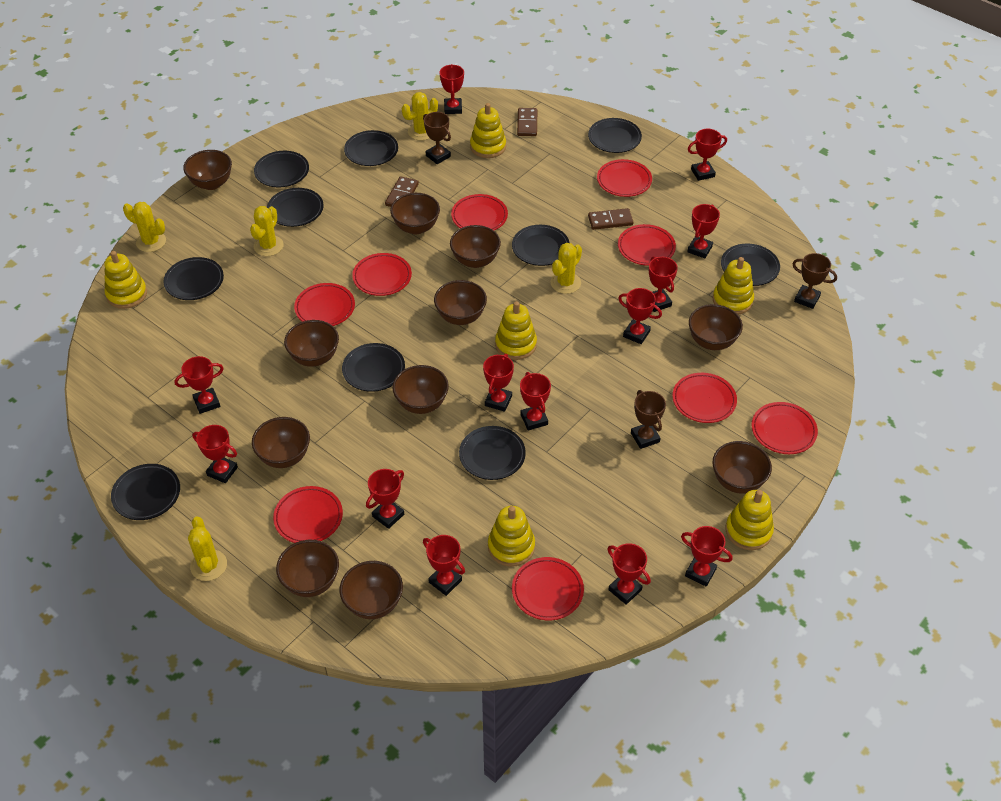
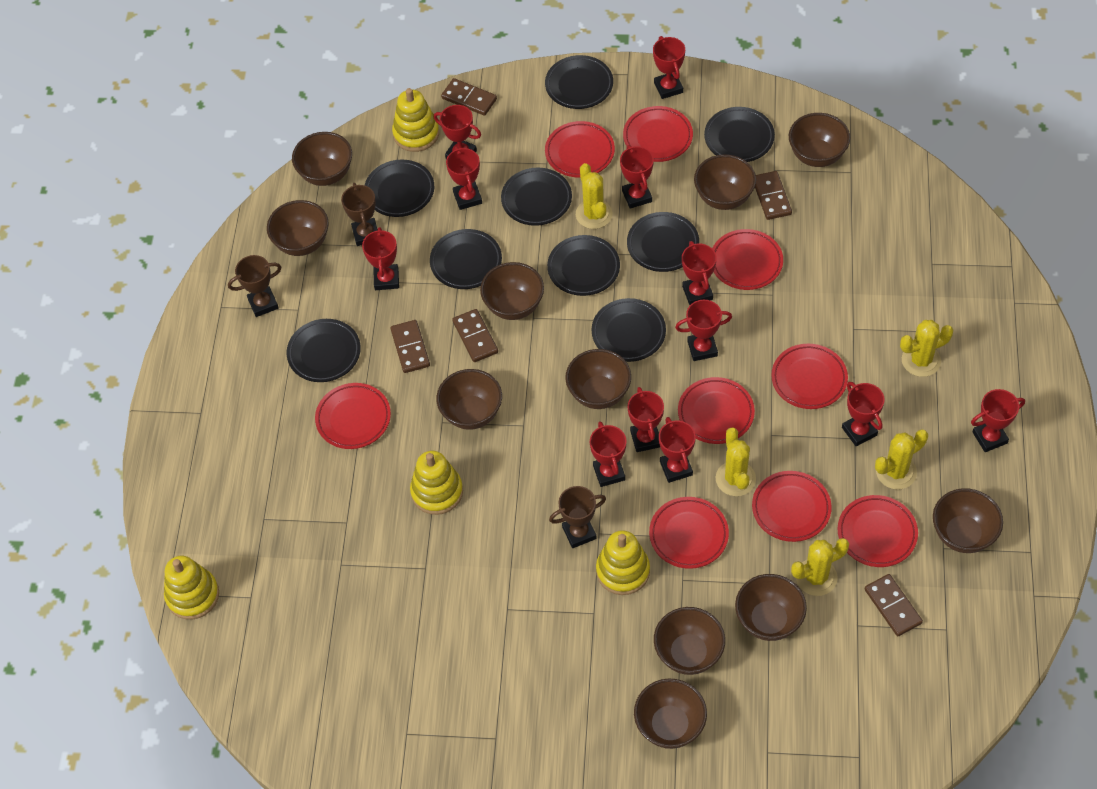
black plate: 10 -> 9
brown domino: 3 -> 5
red trophy: 13 -> 12
yellow stacking toy: 6 -> 4

